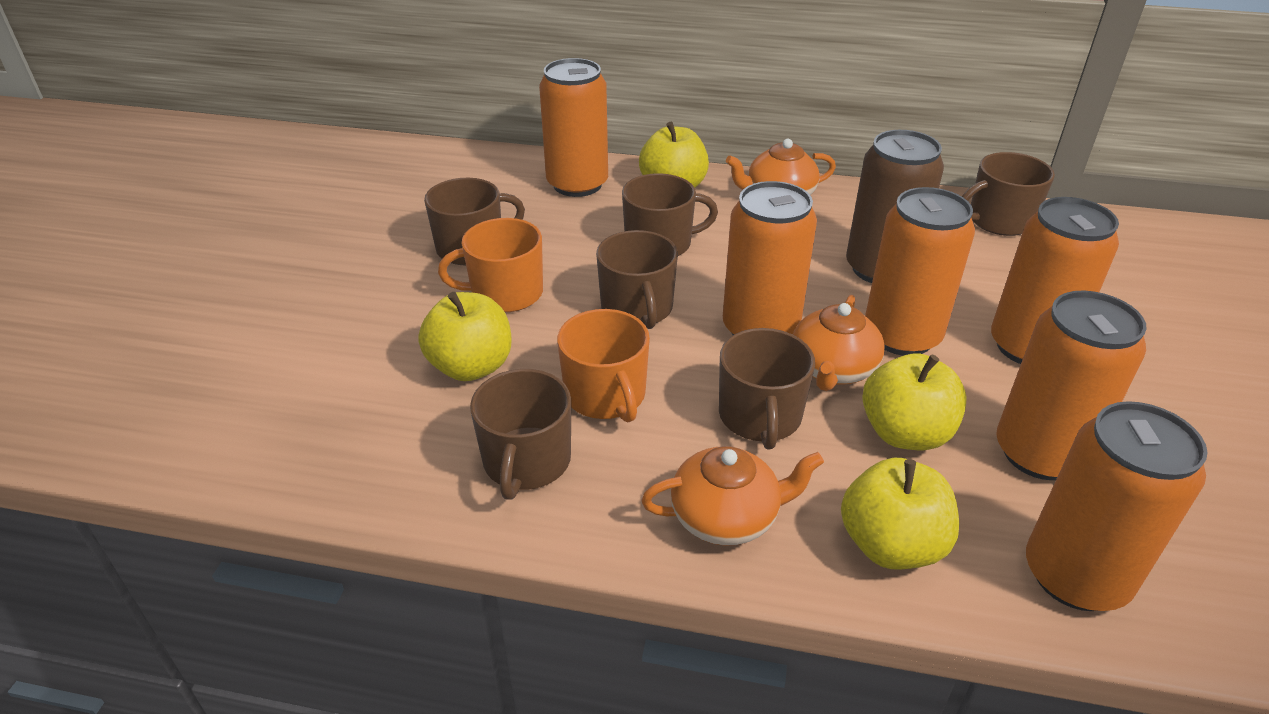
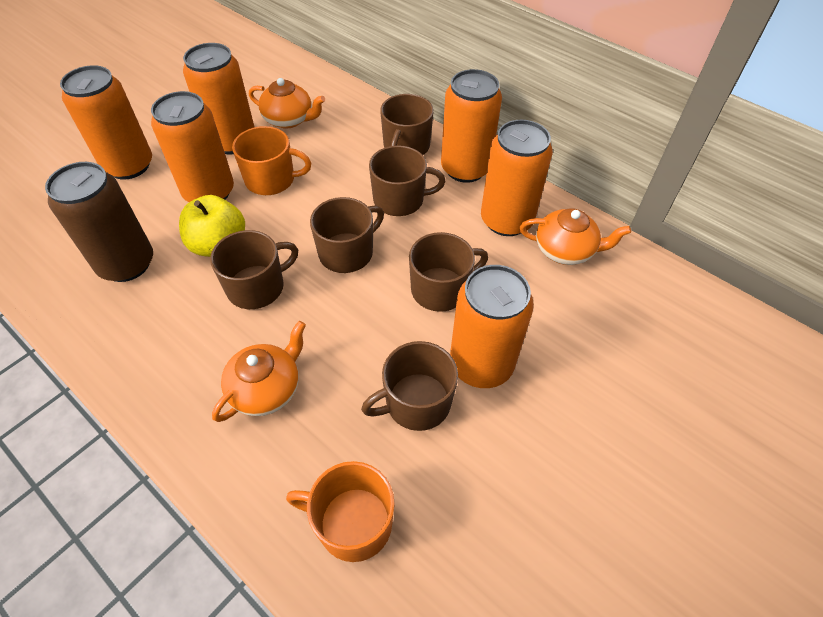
yellow apple: 4 -> 1

